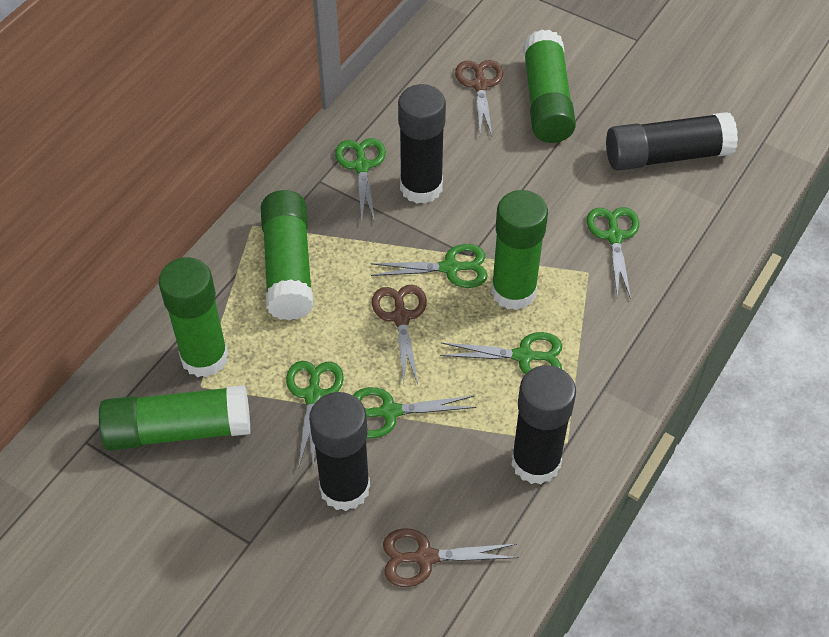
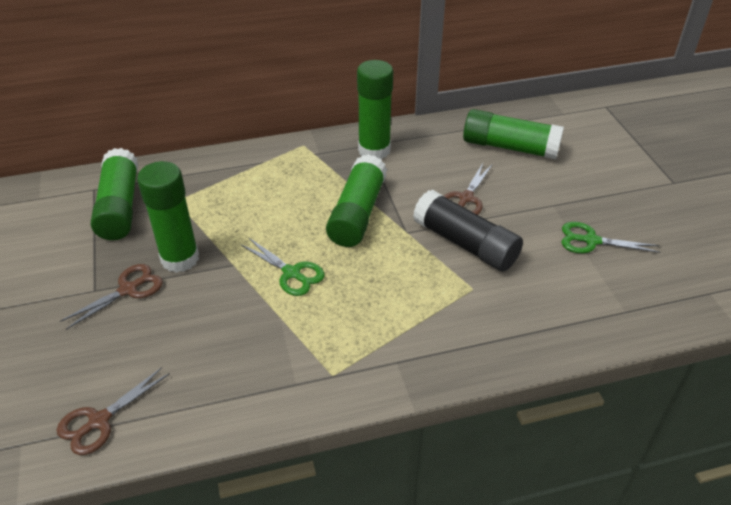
black glue stick: 4 -> 1
green scissors: 6 -> 2

